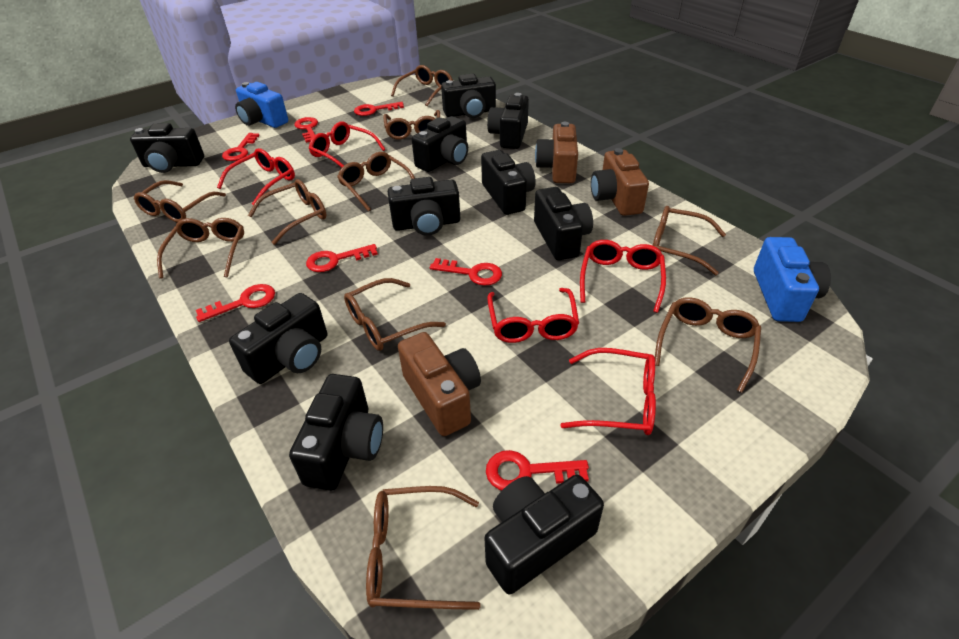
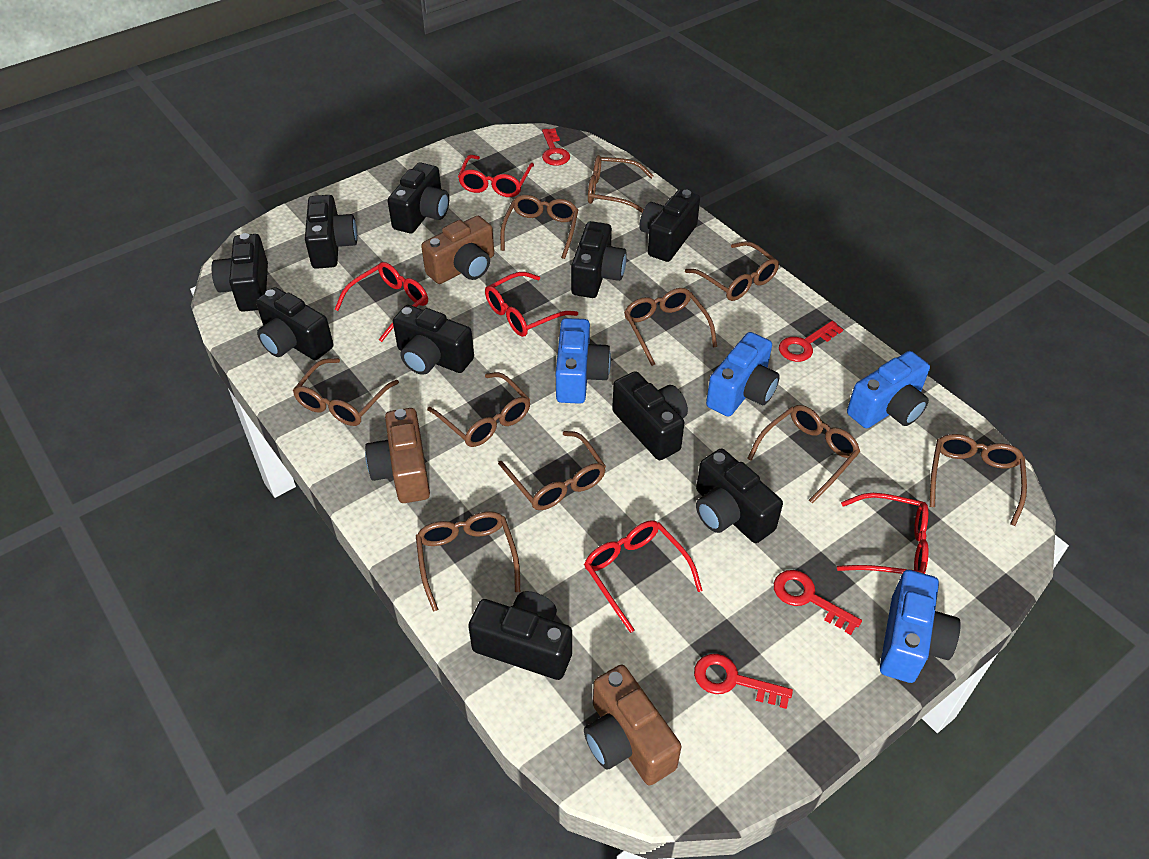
blue camera: 2 -> 4
red key: 7 -> 4

